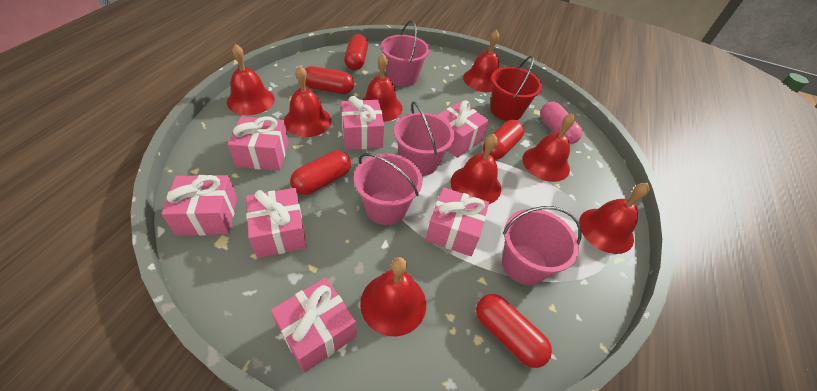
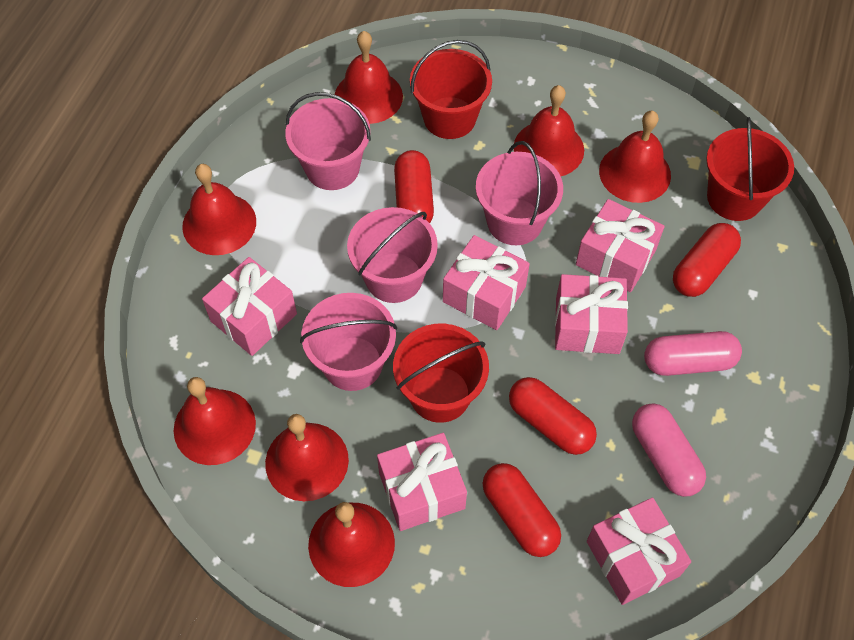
pink capsule: 1 -> 2
pink gift: 7 -> 6
red bell: 8 -> 7
red bucket: 1 -> 3
red capsule: 5 -> 4

